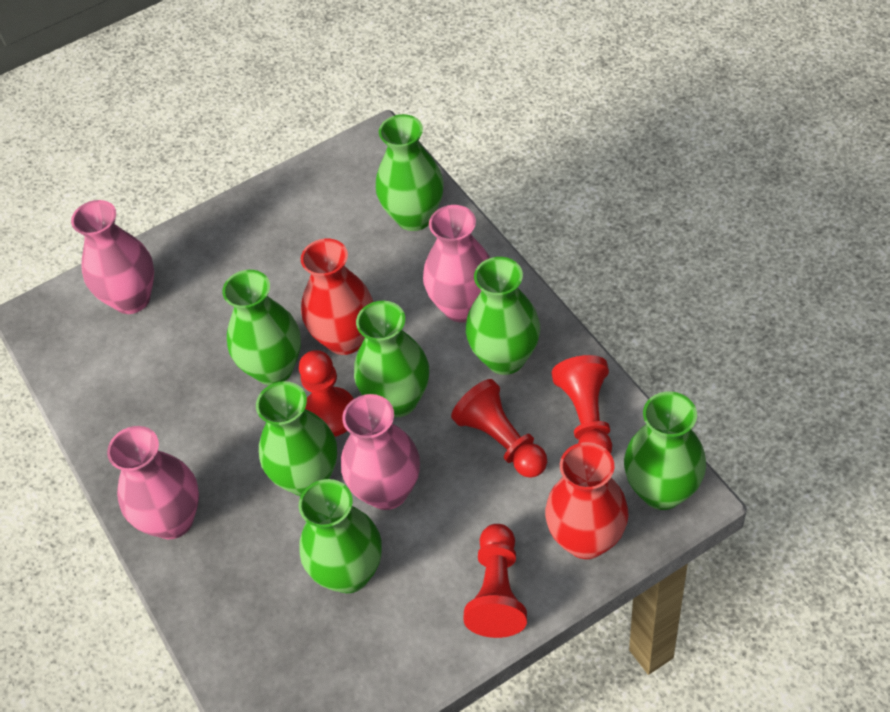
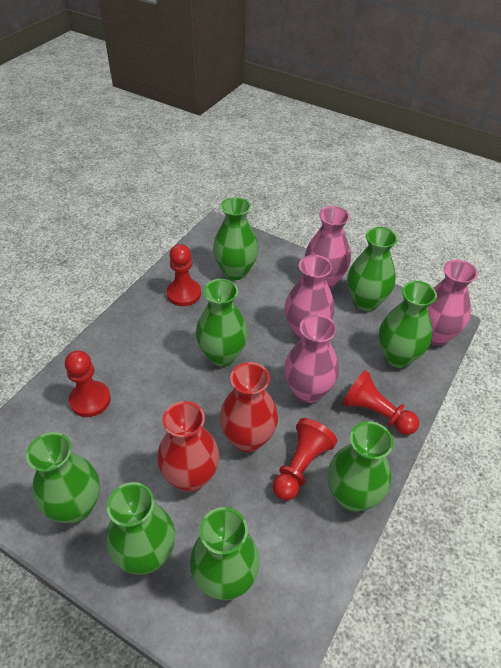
green vase: 7 -> 8

